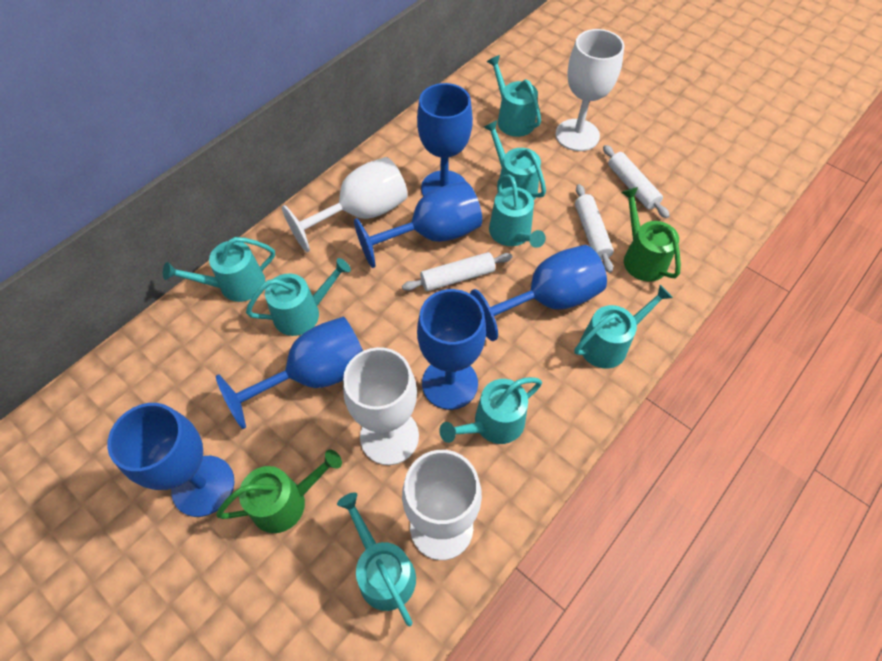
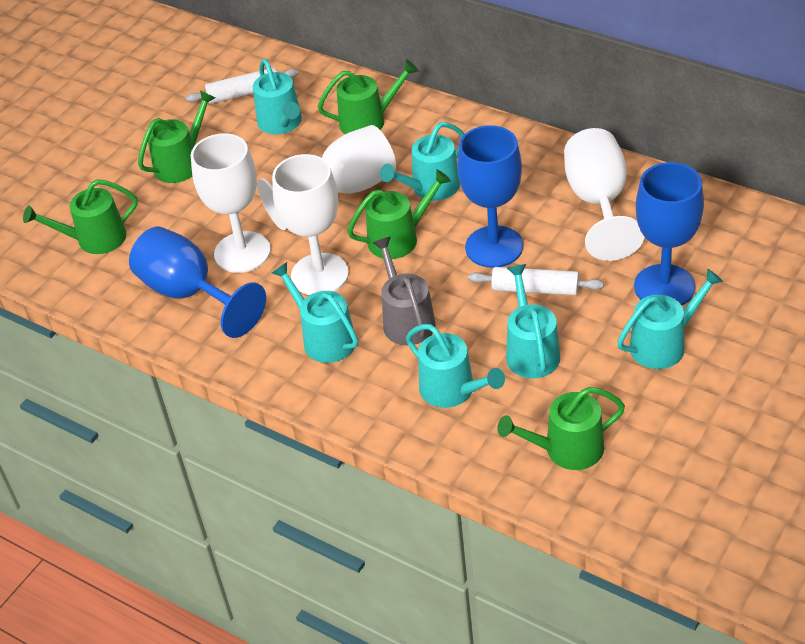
blue goblet: 6 -> 3
green watering can: 2 -> 5
grey watering can: 0 -> 1
turquoise watering can: 8 -> 6
white rolling pin: 3 -> 2

